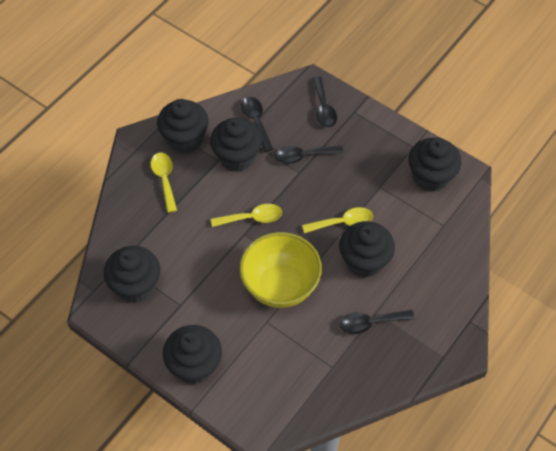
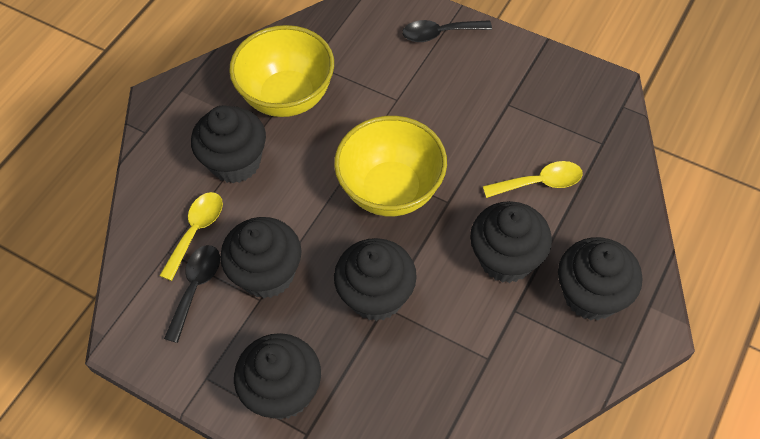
black spoon: 4 -> 2
yellow bowl: 1 -> 2
yellow spoon: 3 -> 2

